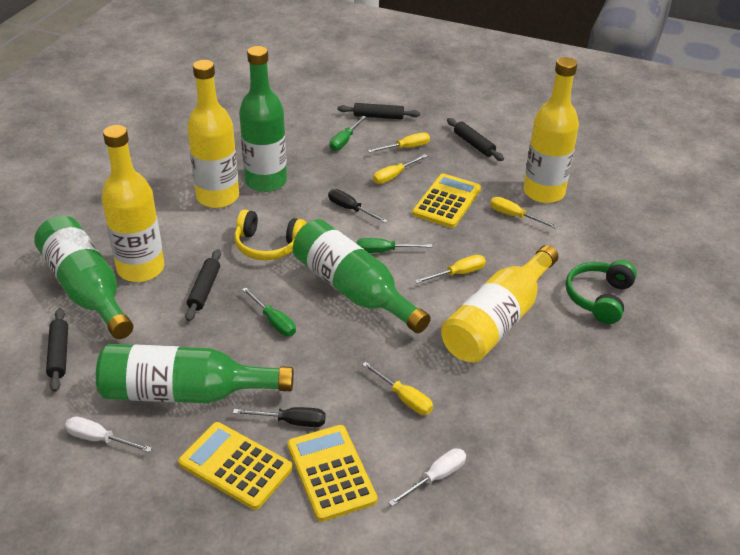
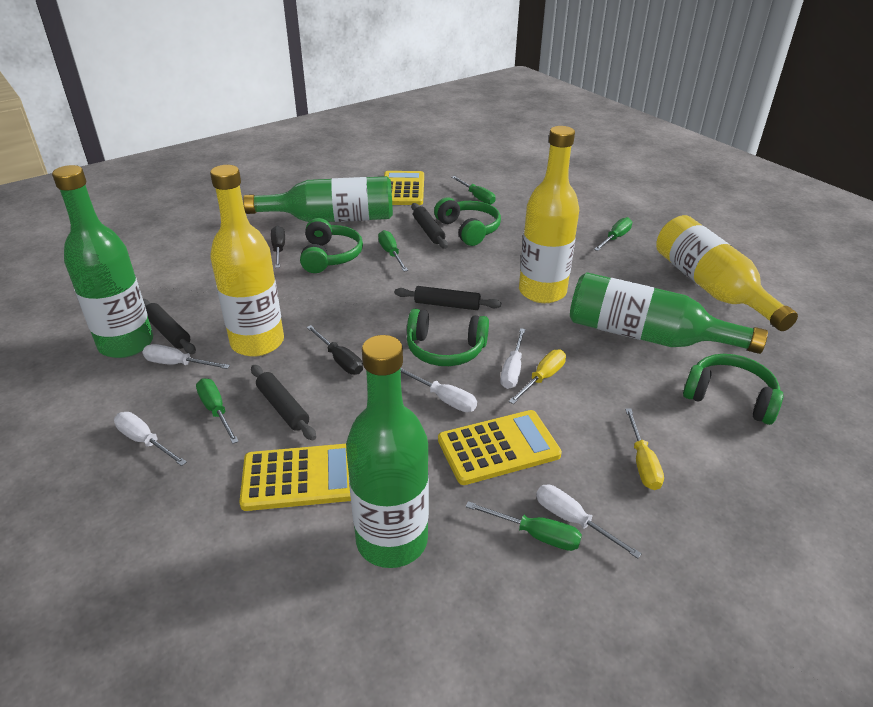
green headphones: 1 -> 4
green screwdriver: 3 -> 5
white screwdriver: 2 -> 5
yellow bottle: 4 -> 3
yellow headphones: 1 -> 0
yellow screwdriver: 5 -> 2

